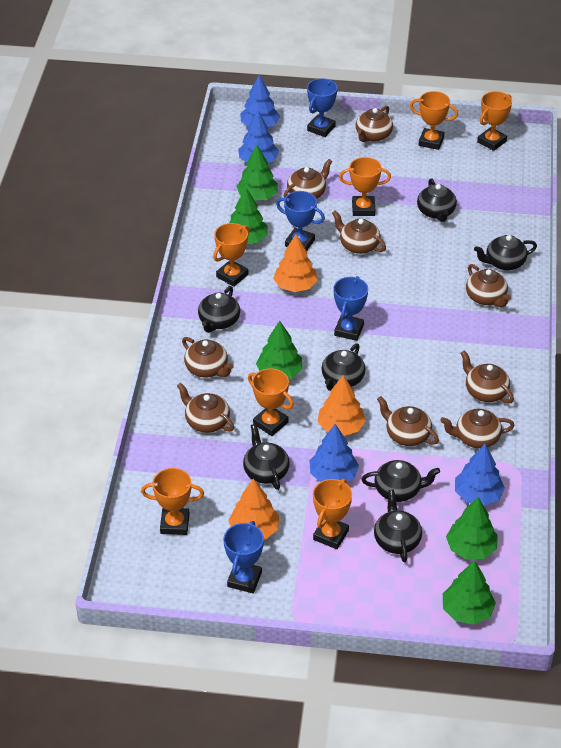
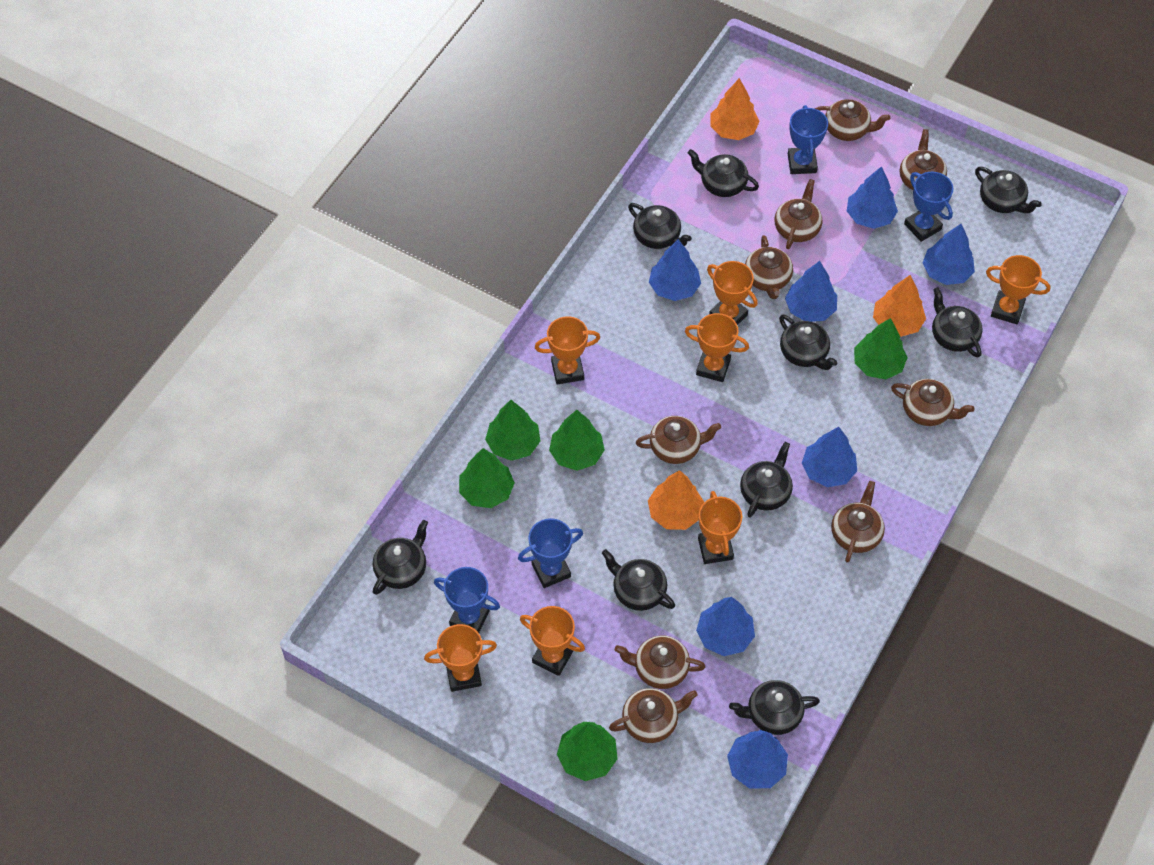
black teapot: 7 -> 9
blue tree: 4 -> 7

